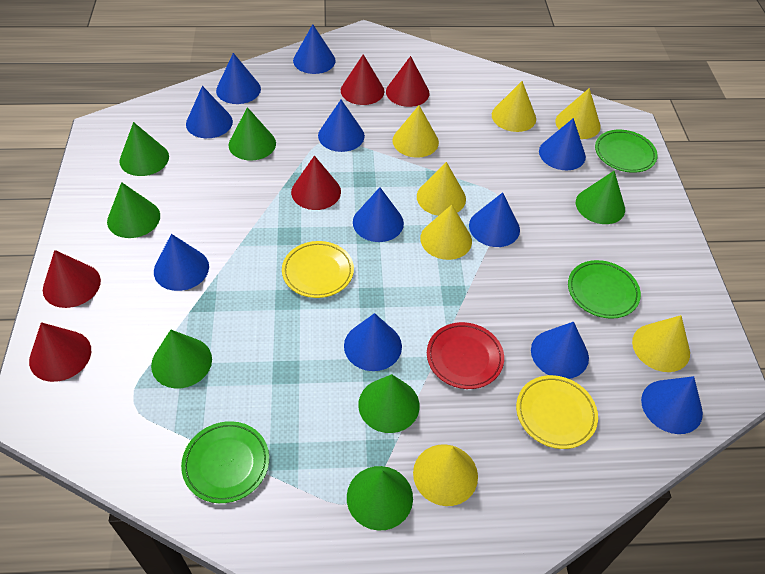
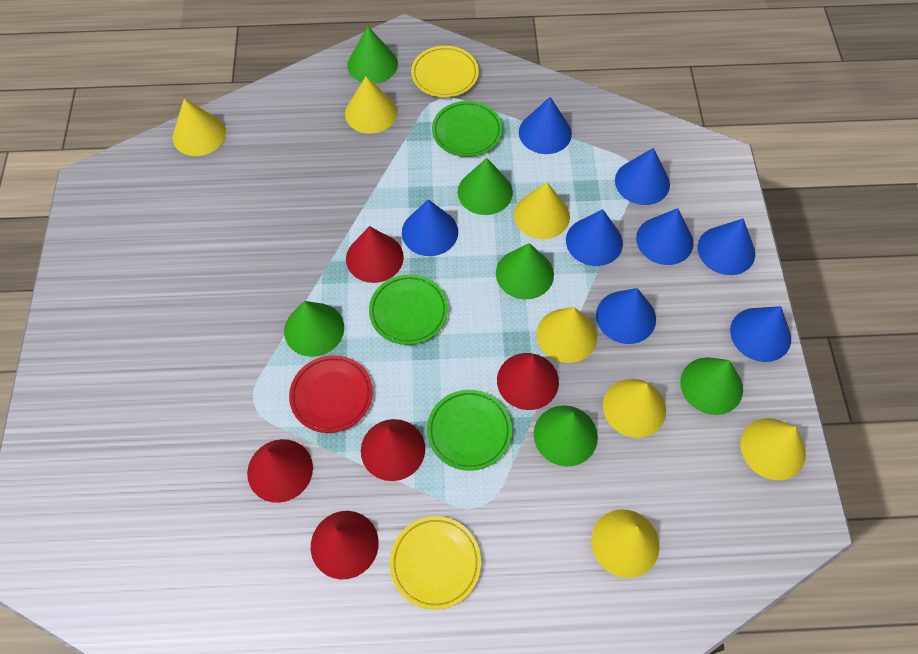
blue cone: 11 -> 8
green cone: 7 -> 6

